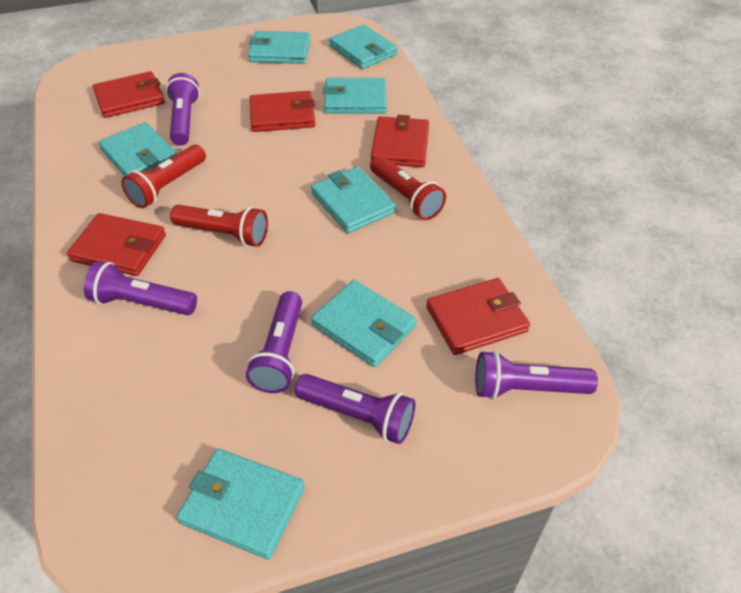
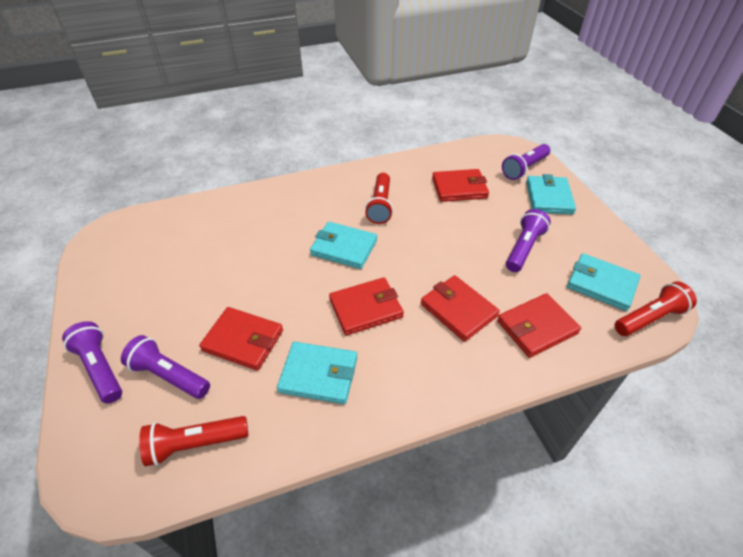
purple flashlight: 5 -> 4
turquoise wallet: 7 -> 4

